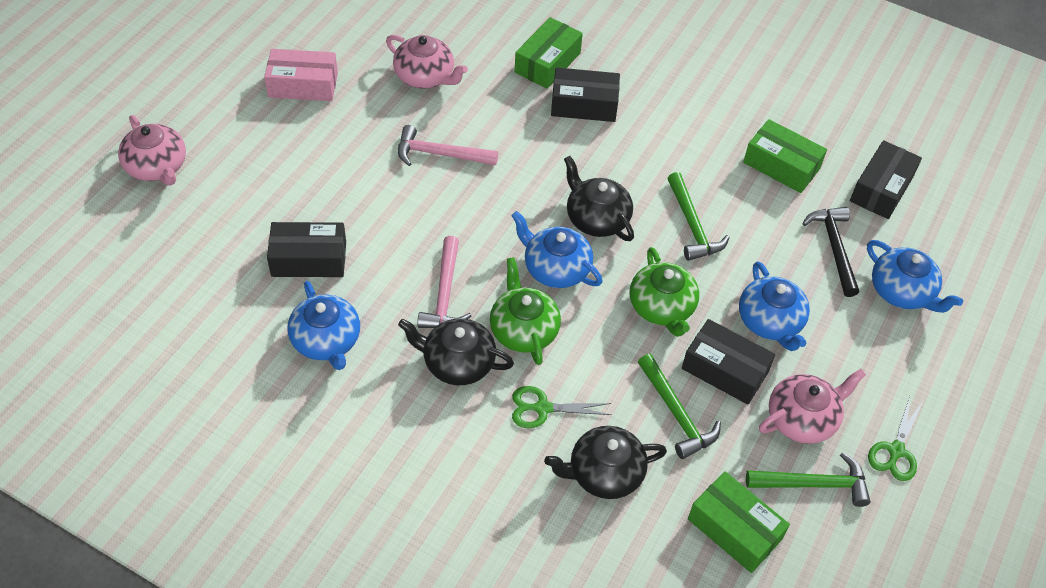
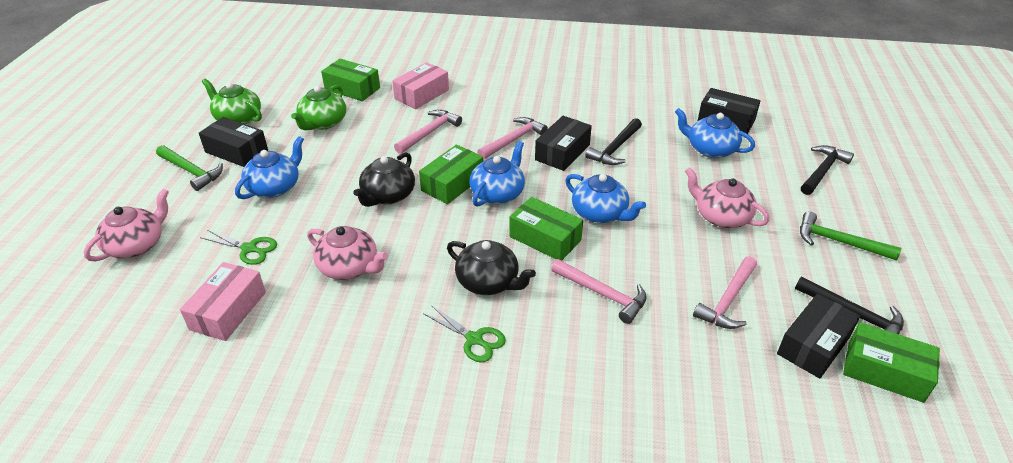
black hammer: 1 -> 3
black teapot: 3 -> 2
green box: 3 -> 4
green hammer: 3 -> 2
pink box: 1 -> 2
pink hammer: 2 -> 4

